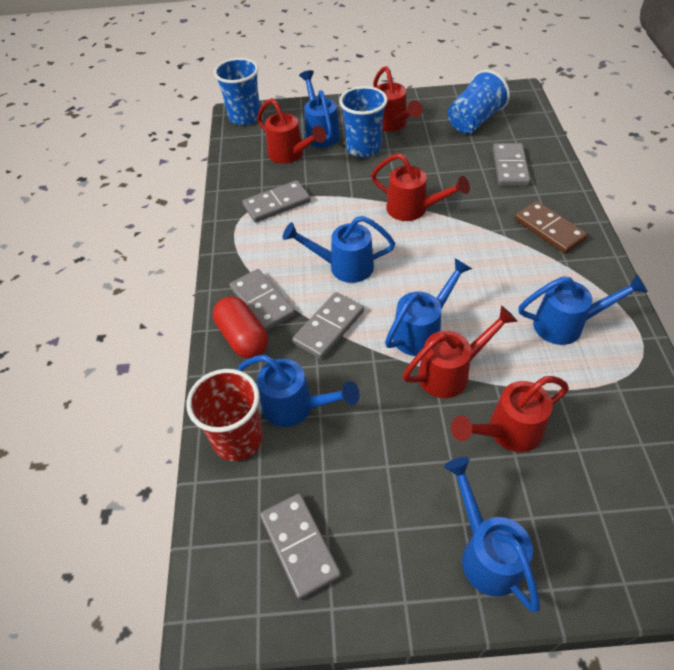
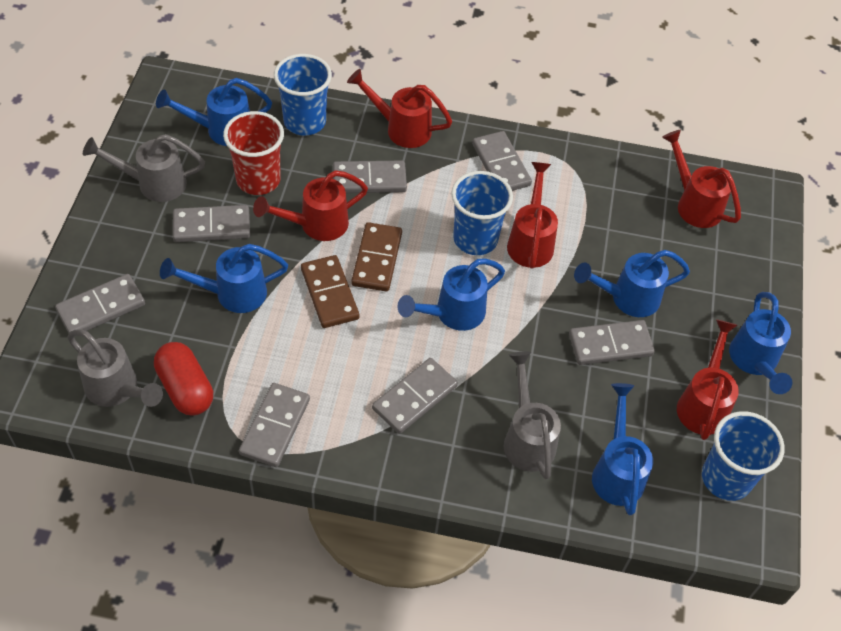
brown domino: 1 -> 2
grey domino: 5 -> 7
grey watering can: 0 -> 3

